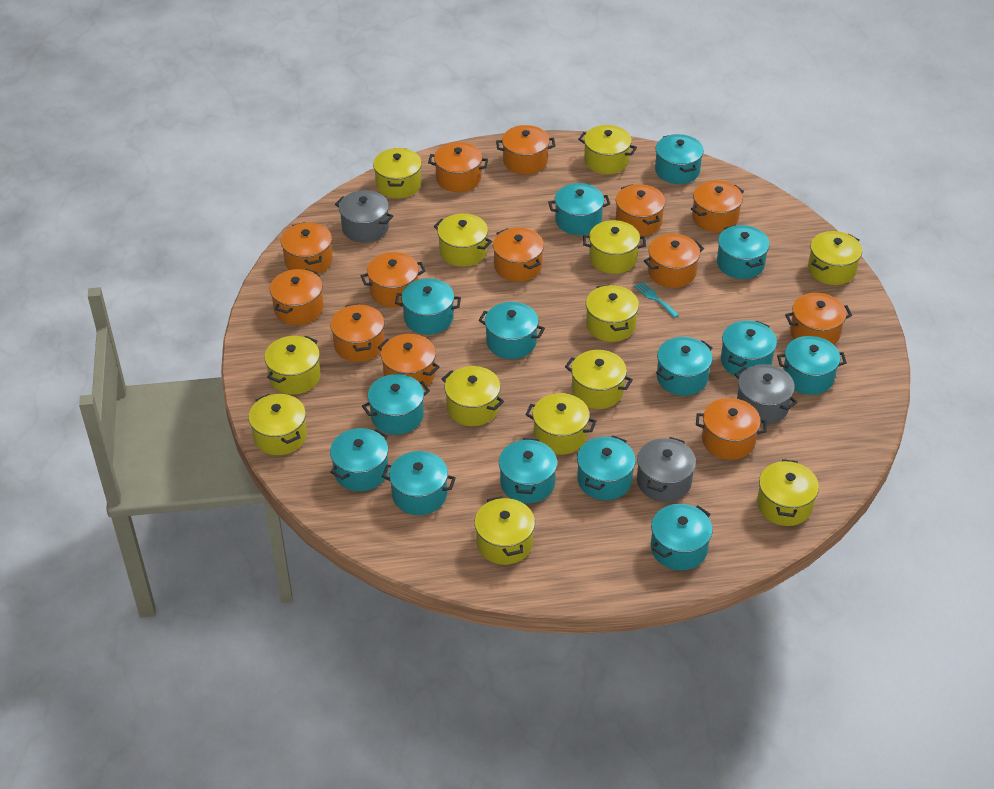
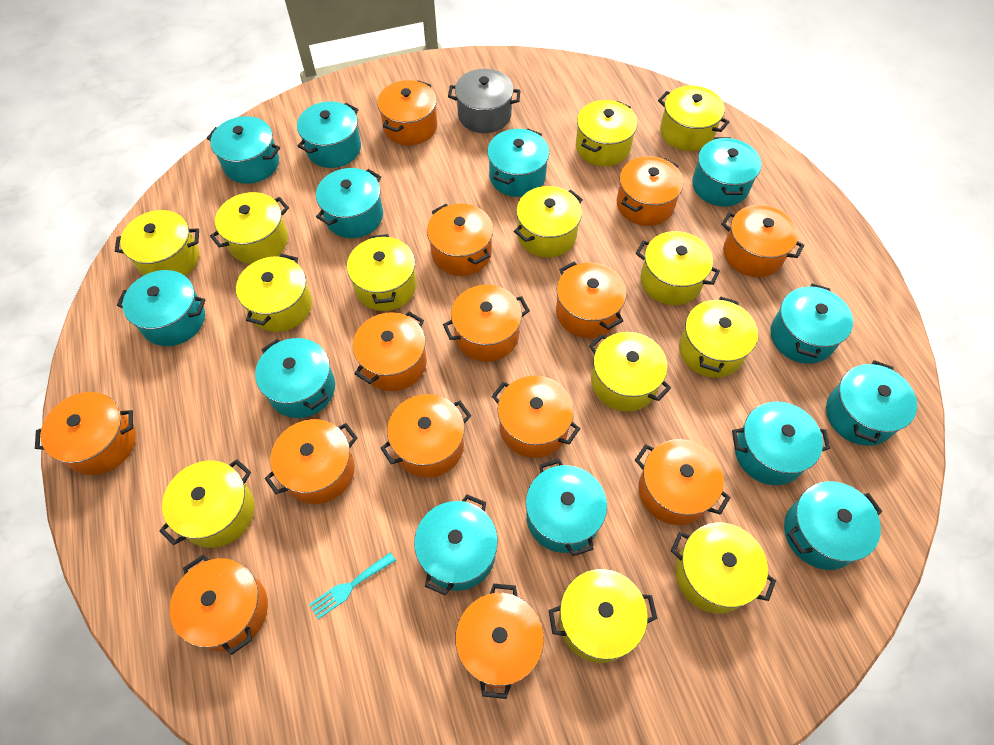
grey pot: 3 -> 1
orange pot: 13 -> 14
turquoise pot: 14 -> 13

